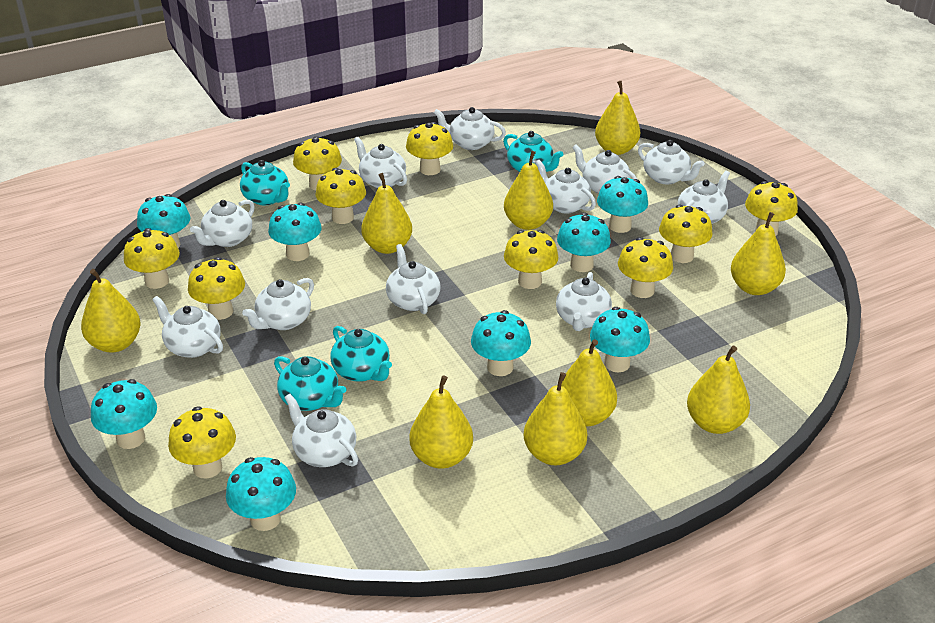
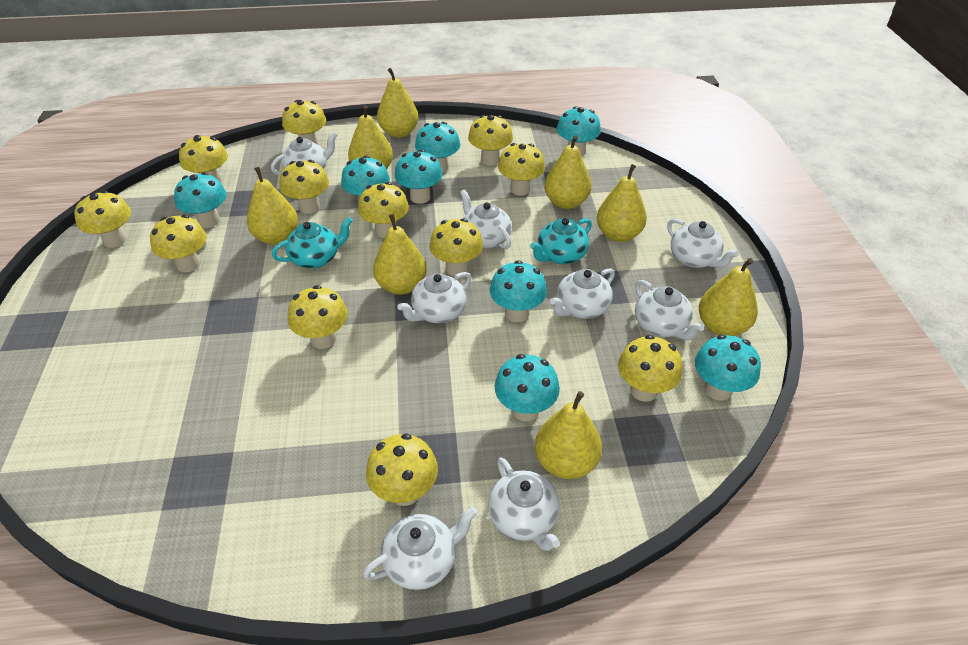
turquoise teapot: 4 -> 2
white teapot: 12 -> 8
yellow mushroom: 10 -> 12
yellow pear: 9 -> 8

